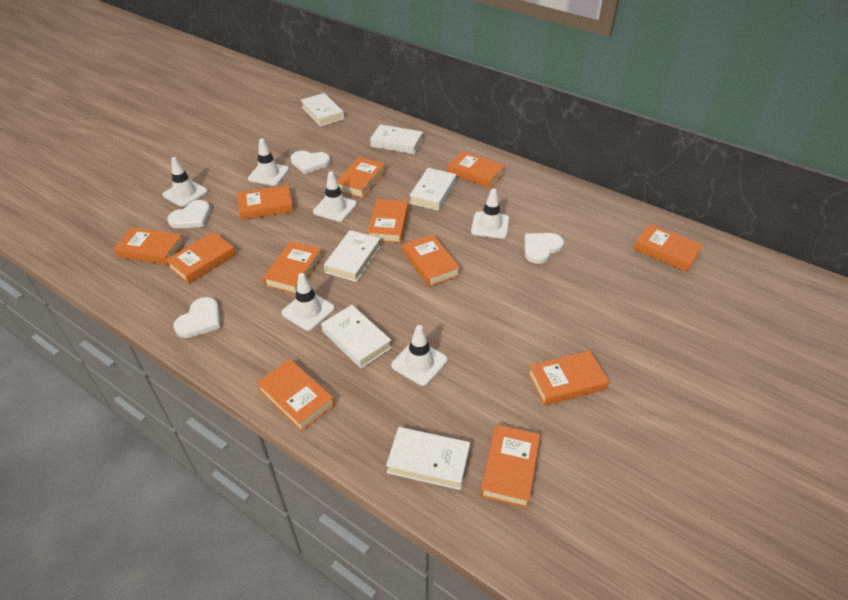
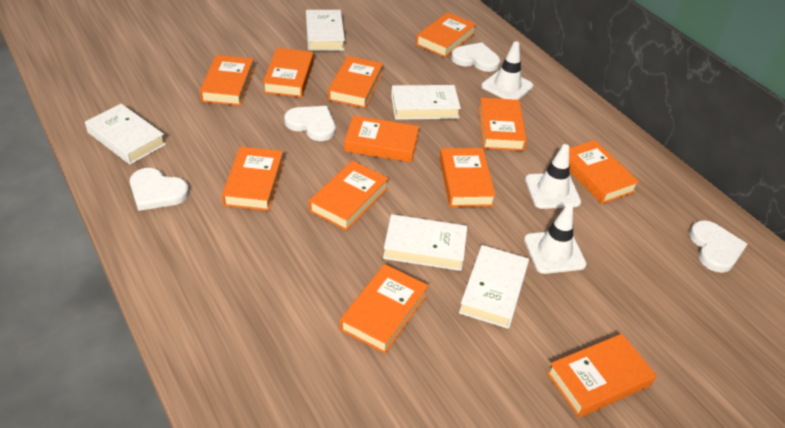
white book: 6 -> 5
white traffic cone: 6 -> 3

